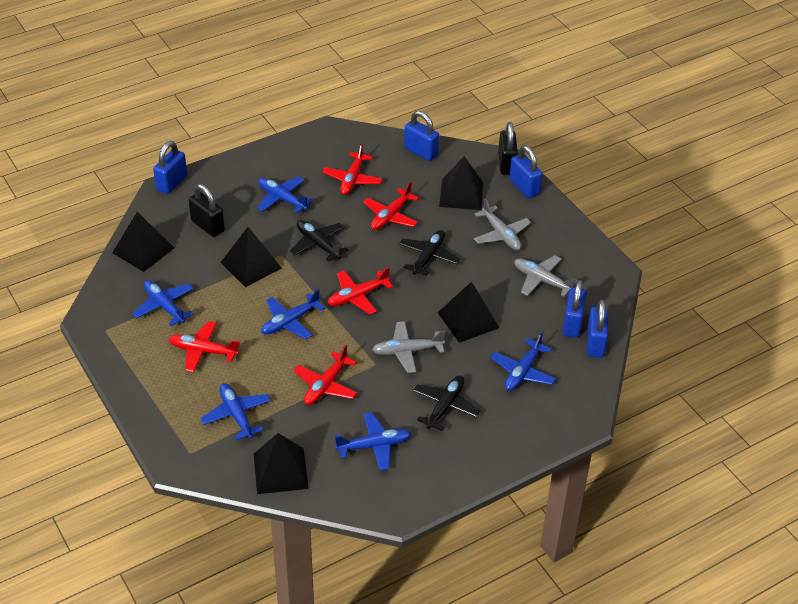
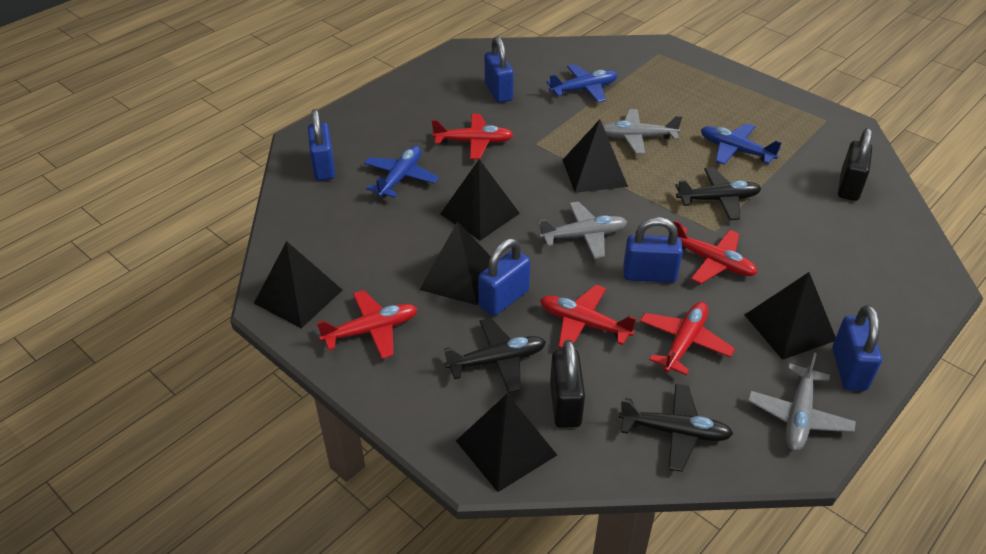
black pyramid: 5 -> 6
blue plane: 6 -> 3

